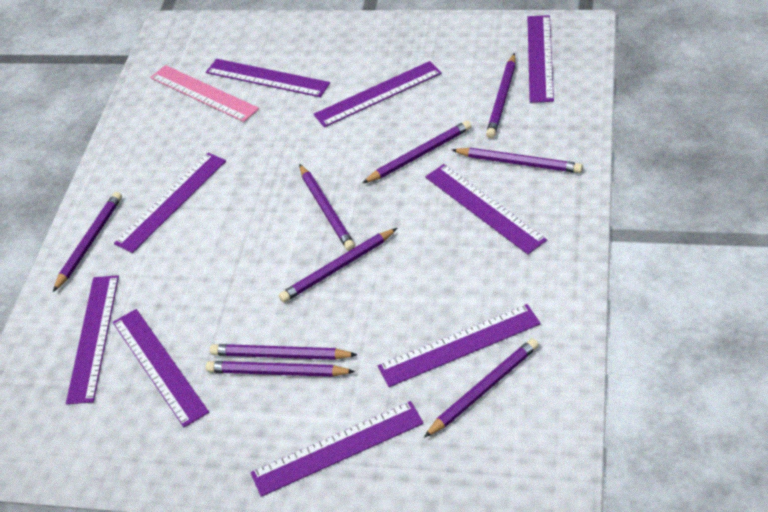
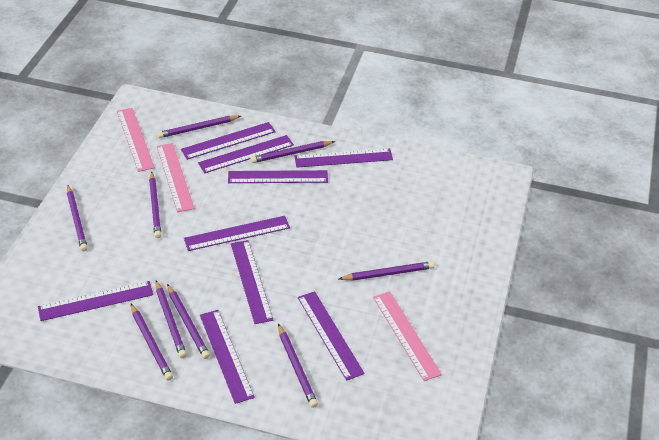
pink ruler: 1 -> 3

